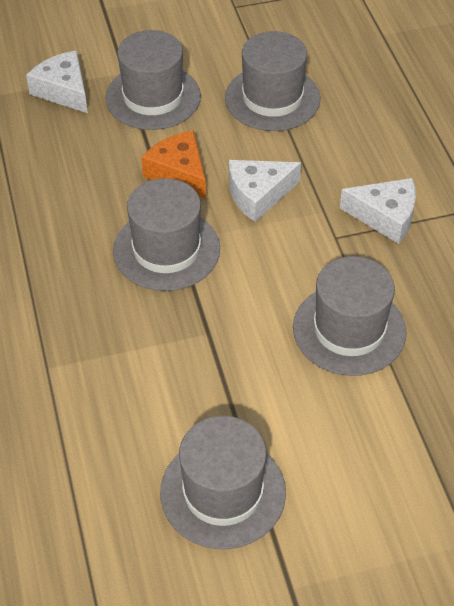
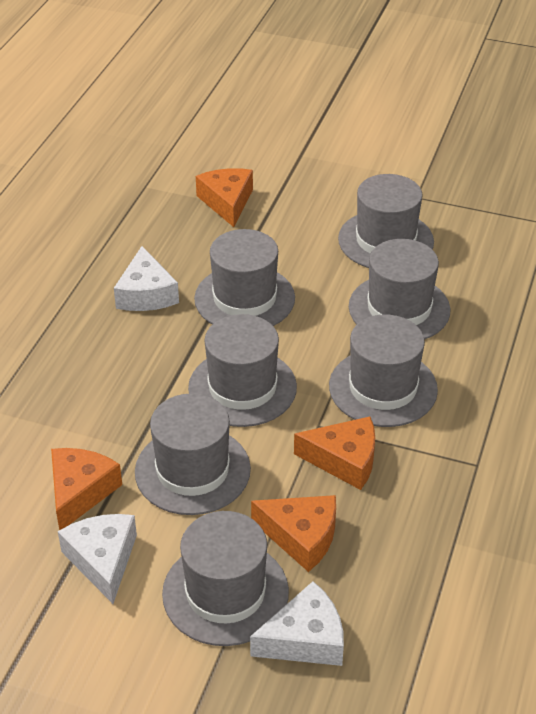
grey hat: 5 -> 7
orange cheese: 1 -> 4

